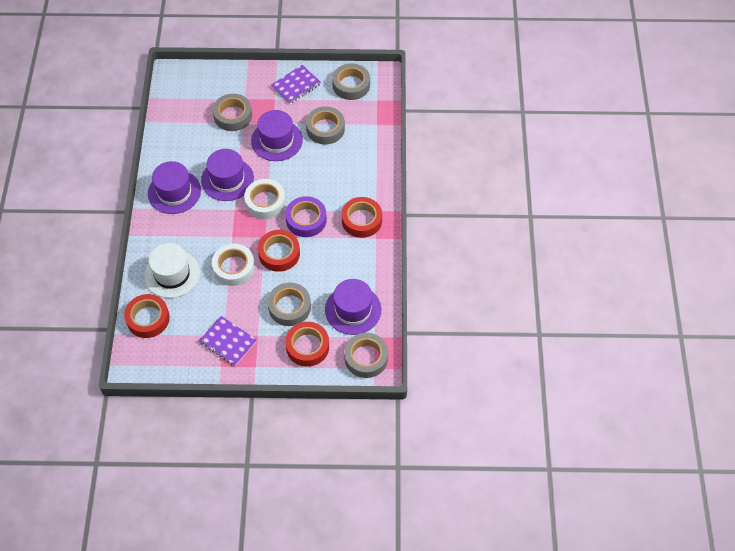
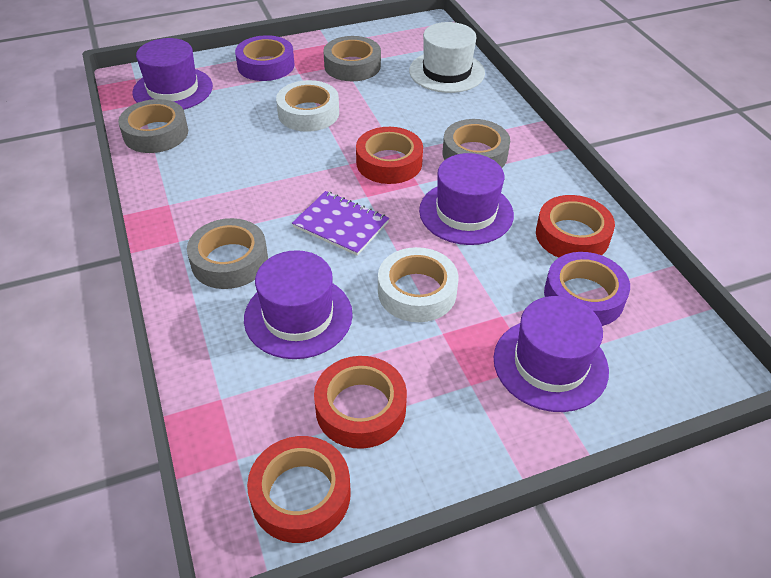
grey tape: 5 -> 4
purple notebook: 2 -> 1
purple tape: 1 -> 2

